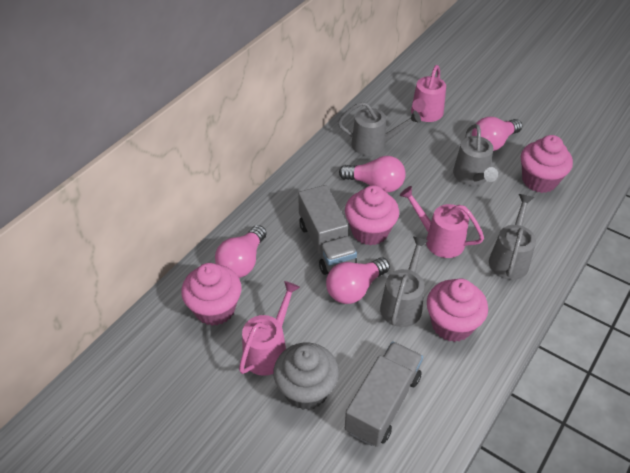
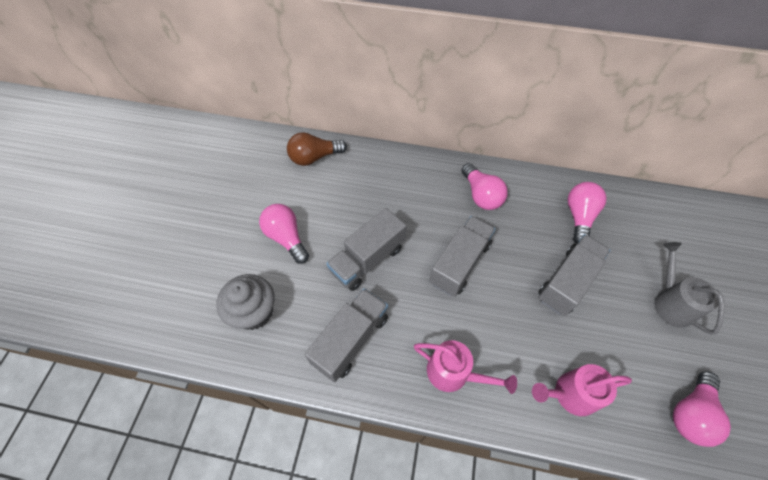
brown light bulb: 0 -> 1
grey truck: 2 -> 4
grey watering can: 4 -> 1
pink cupcake: 4 -> 0
pink watering can: 3 -> 2

